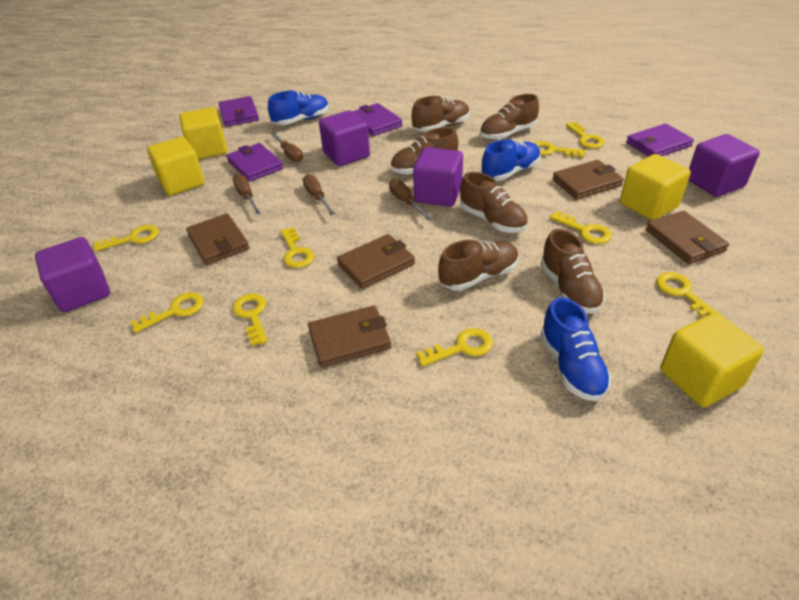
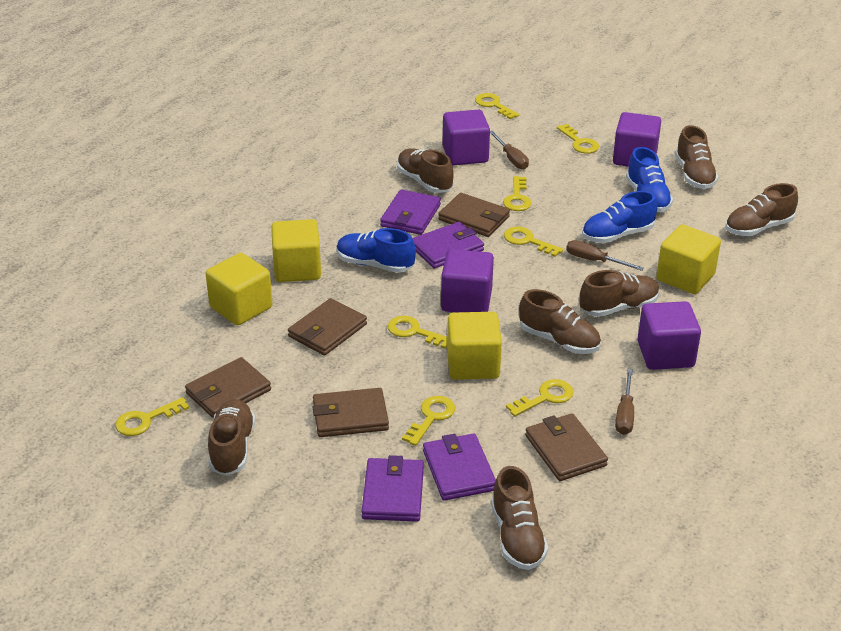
brown screwdriver: 4 -> 3
brown shoe: 6 -> 7
yellow key: 9 -> 8

